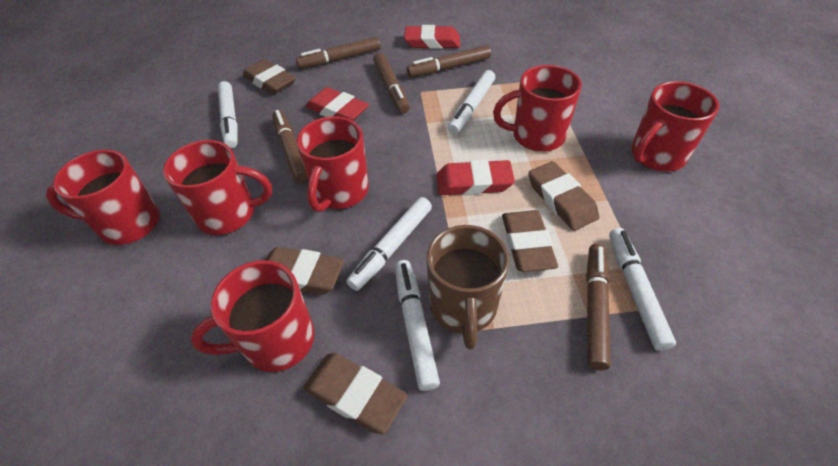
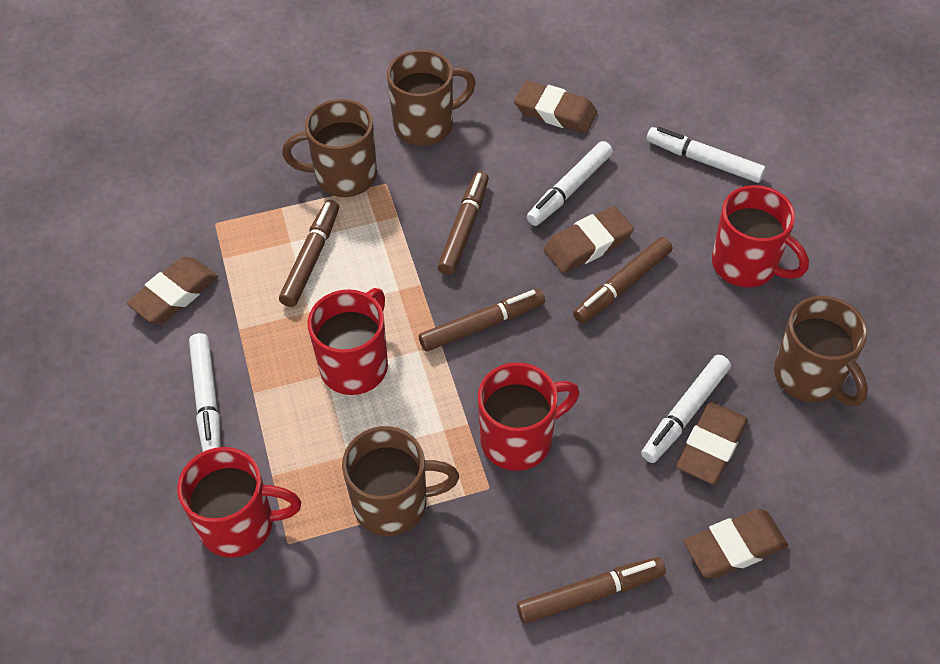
brown mug: 1 -> 4
red eraser: 3 -> 0
red mug: 6 -> 4
white marker: 5 -> 4

